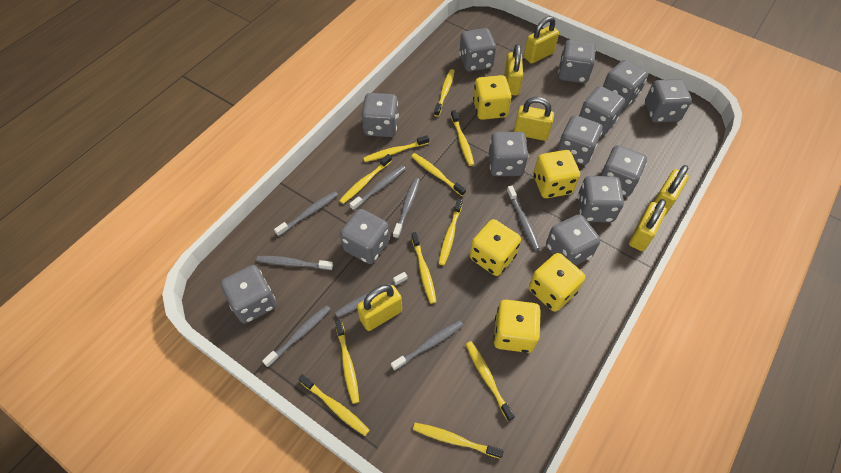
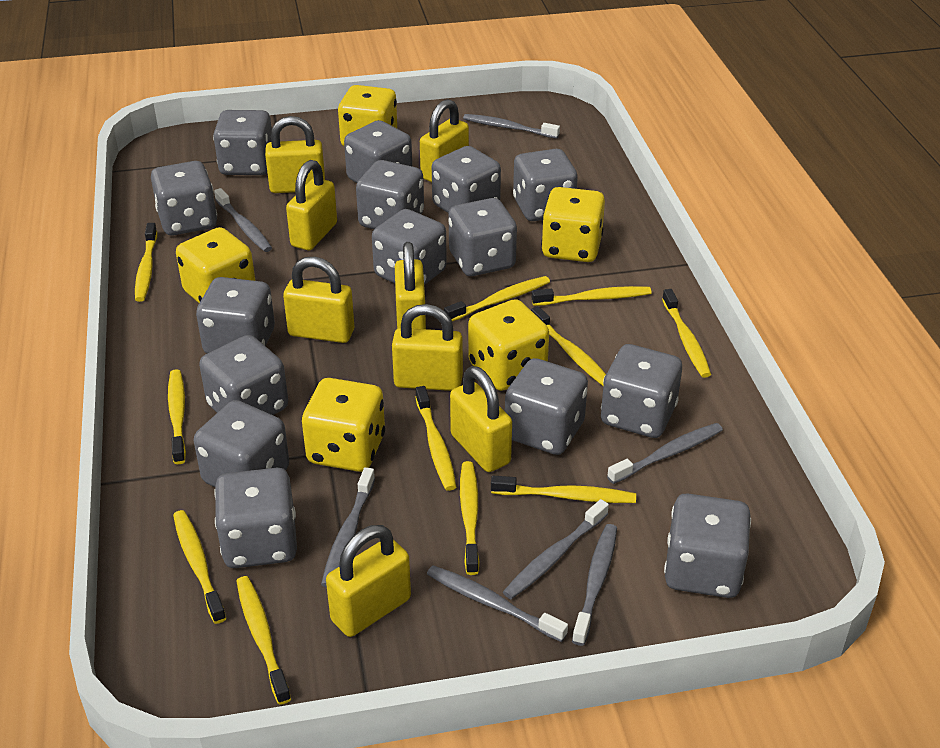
grey dice: 13 -> 15
grey toothbrush: 8 -> 7
yellow padlock: 6 -> 8

